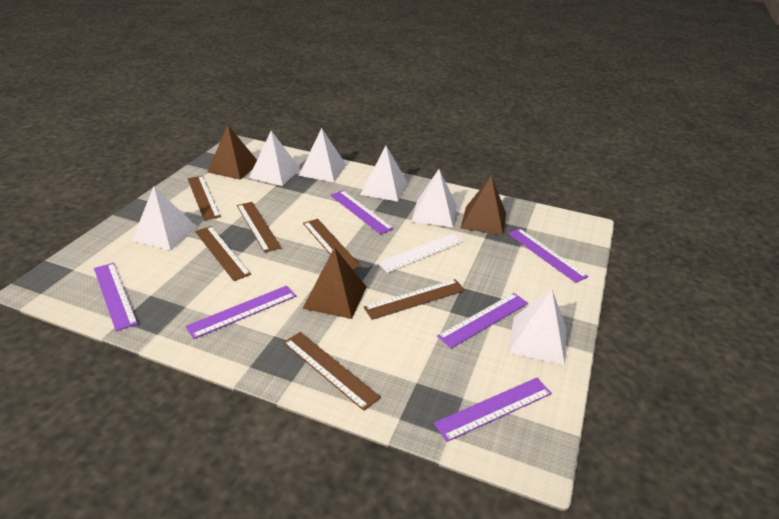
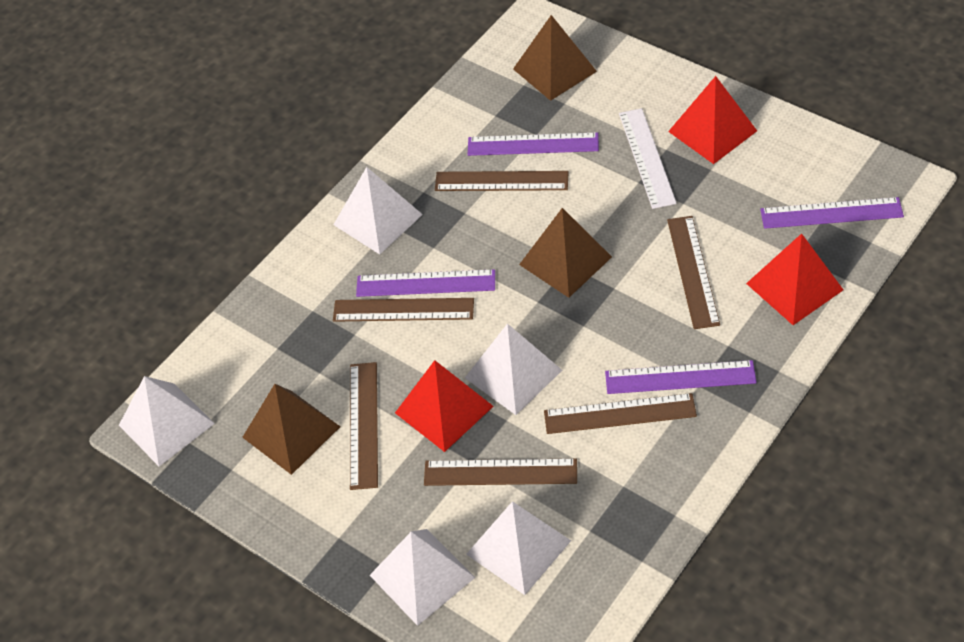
purple ruler: 6 -> 4
red pyramid: 0 -> 3
white pyramid: 6 -> 5

